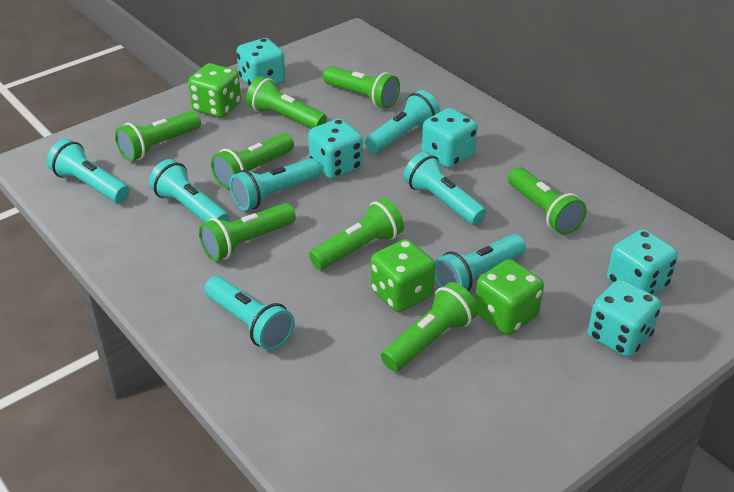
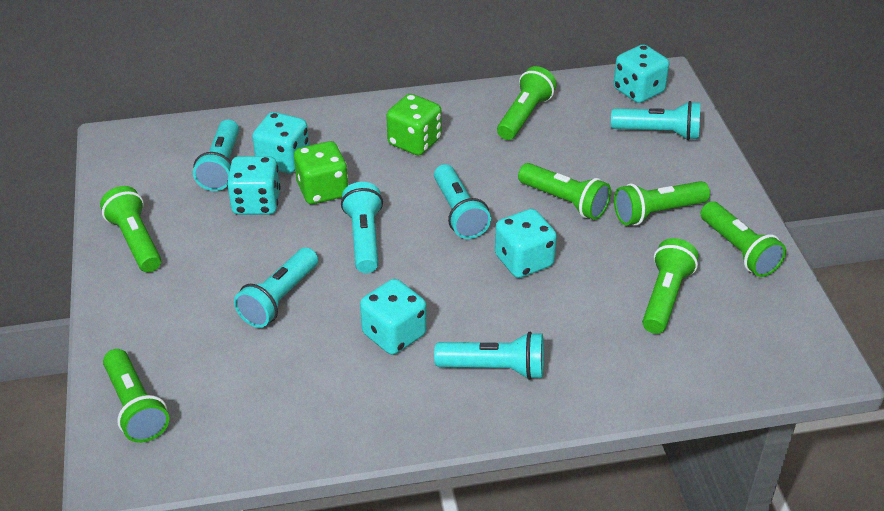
green dice: 3 -> 2
green flashlight: 8 -> 7
turquoise flashlight: 7 -> 6

